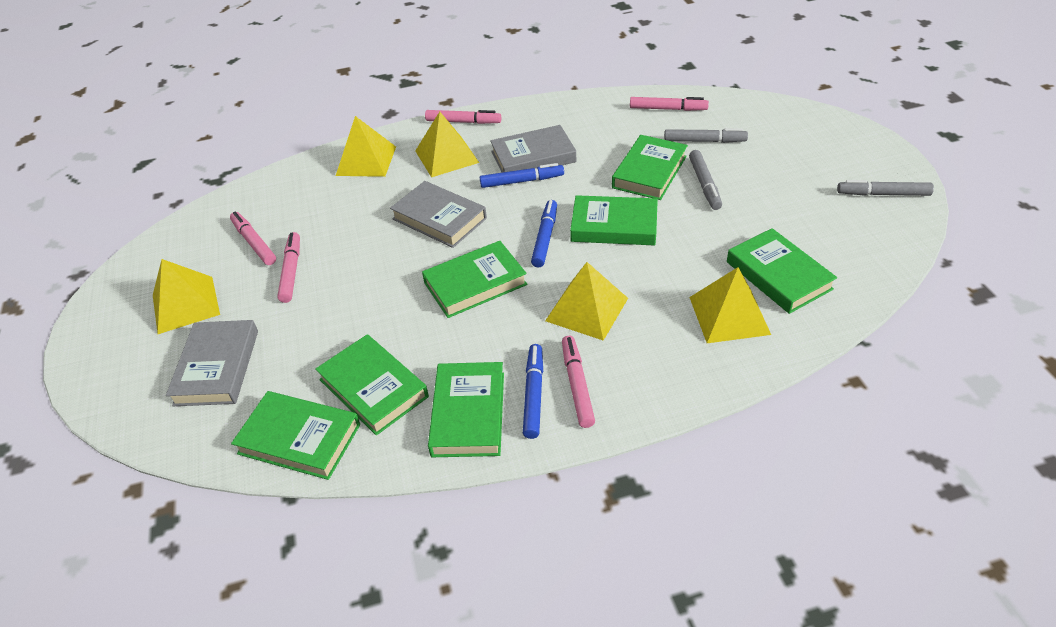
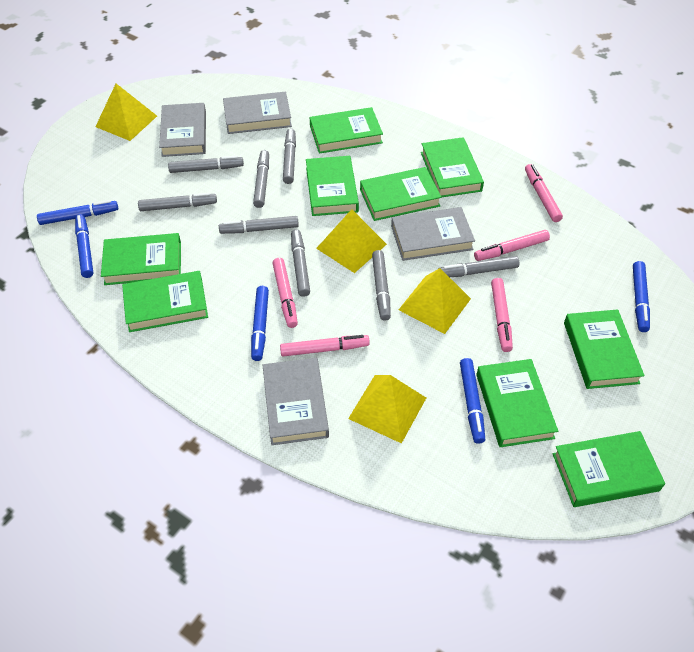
blue marker: 3 -> 5
green book: 7 -> 9
grey book: 3 -> 4
grey marker: 3 -> 8
yellow pyramid: 5 -> 4

